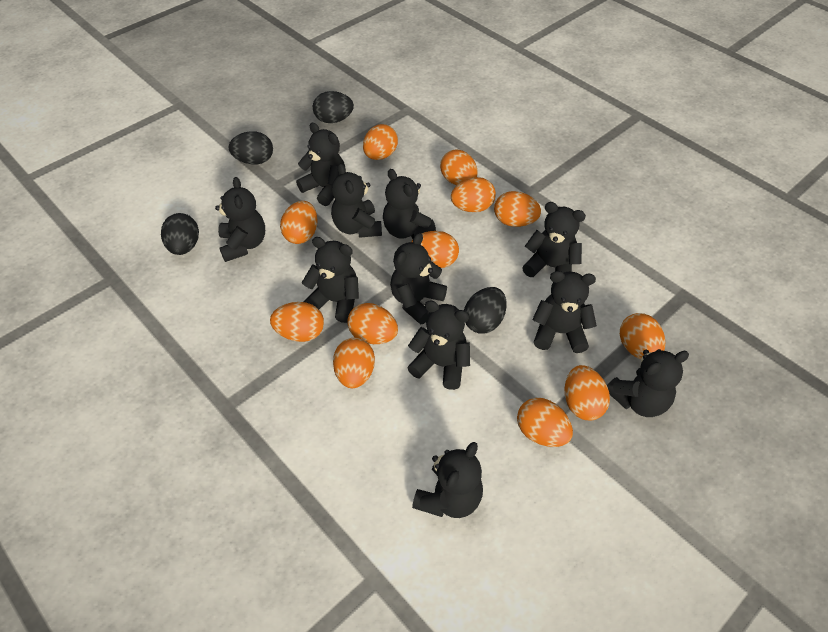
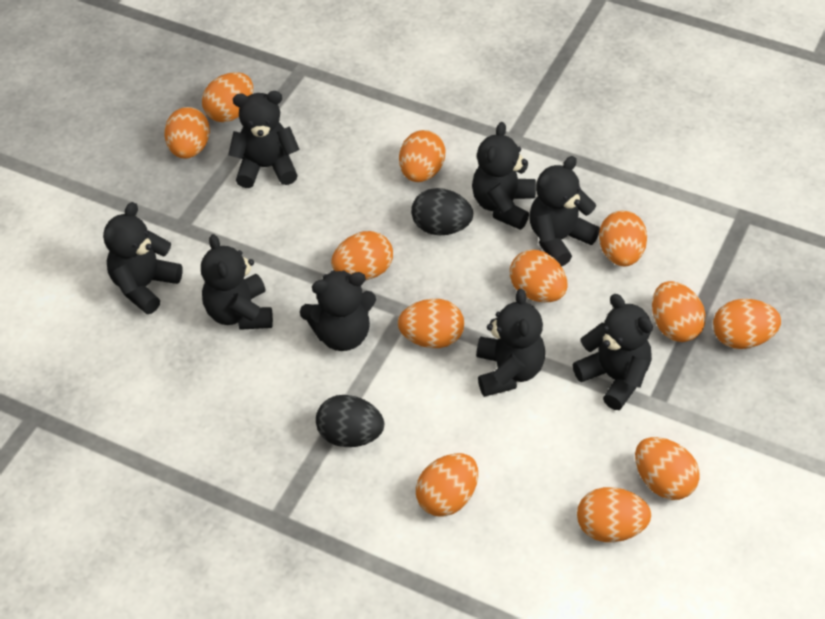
black egg: 4 -> 2
black teddy bear: 11 -> 8

